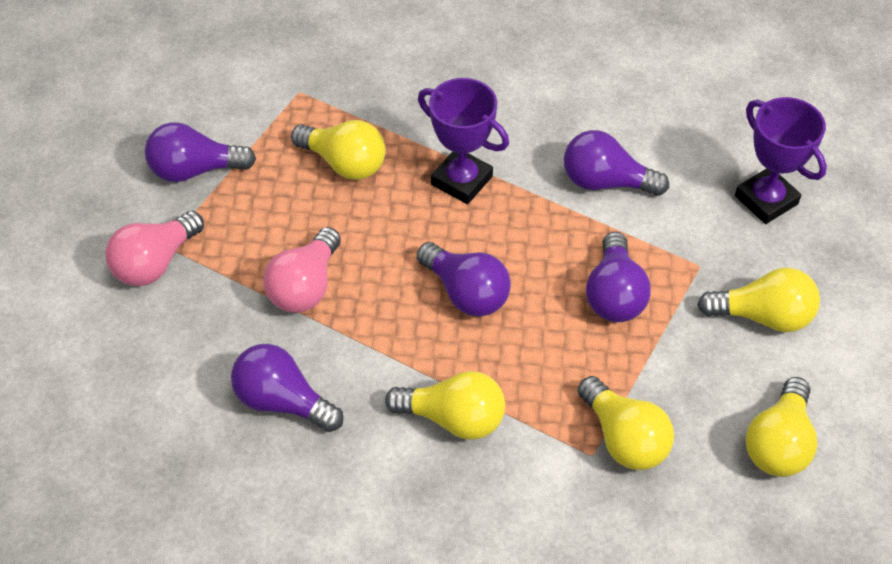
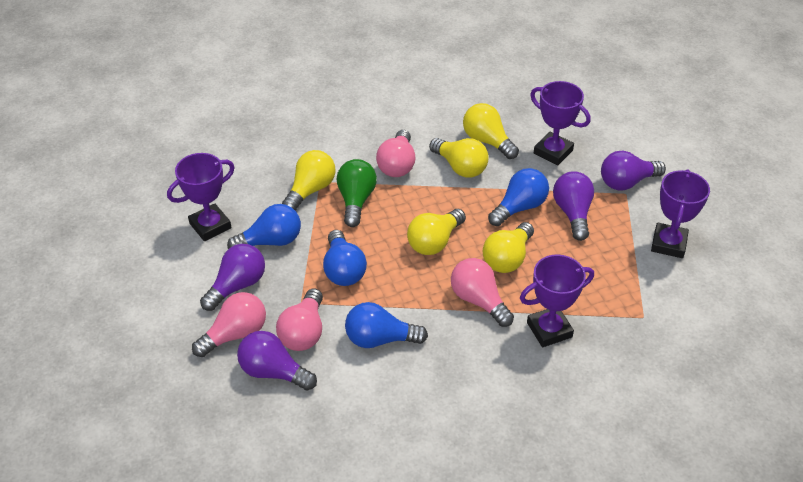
blue light bulb: 0 -> 4
green light bulb: 0 -> 1
pink light bulb: 2 -> 4
purple light bulb: 5 -> 4
purple trophy: 2 -> 4

